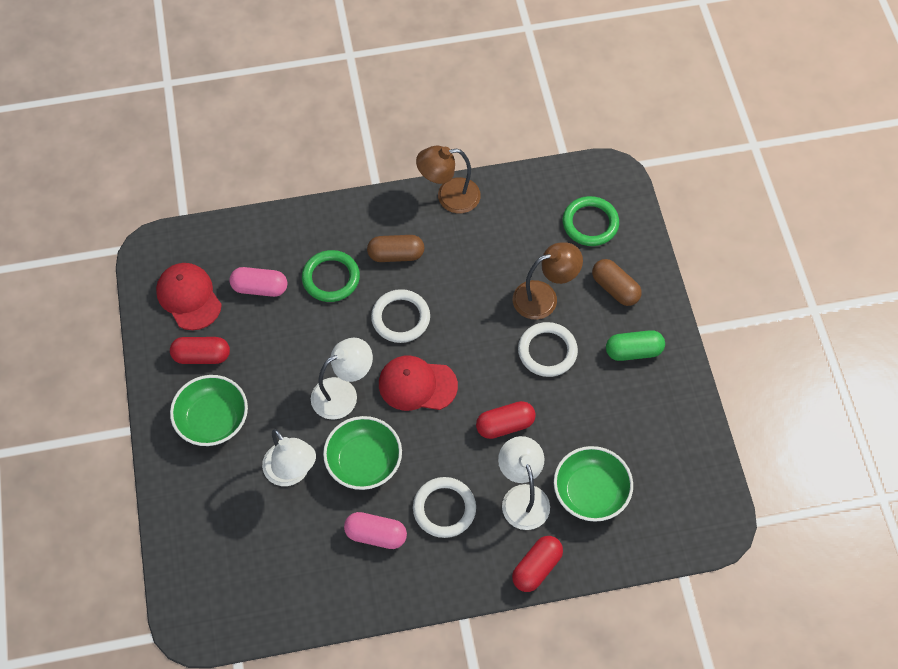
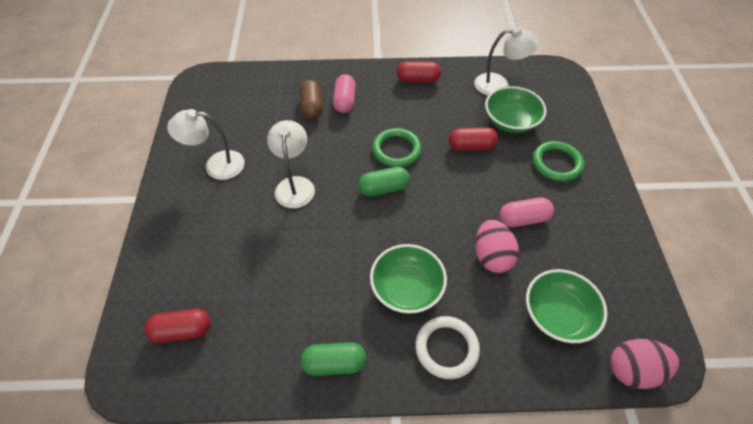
brown capsule: 2 -> 1
brown lamp: 2 -> 0
green capsule: 1 -> 2
pink egg: 0 -> 2
red cap: 2 -> 0
white ring: 3 -> 1

